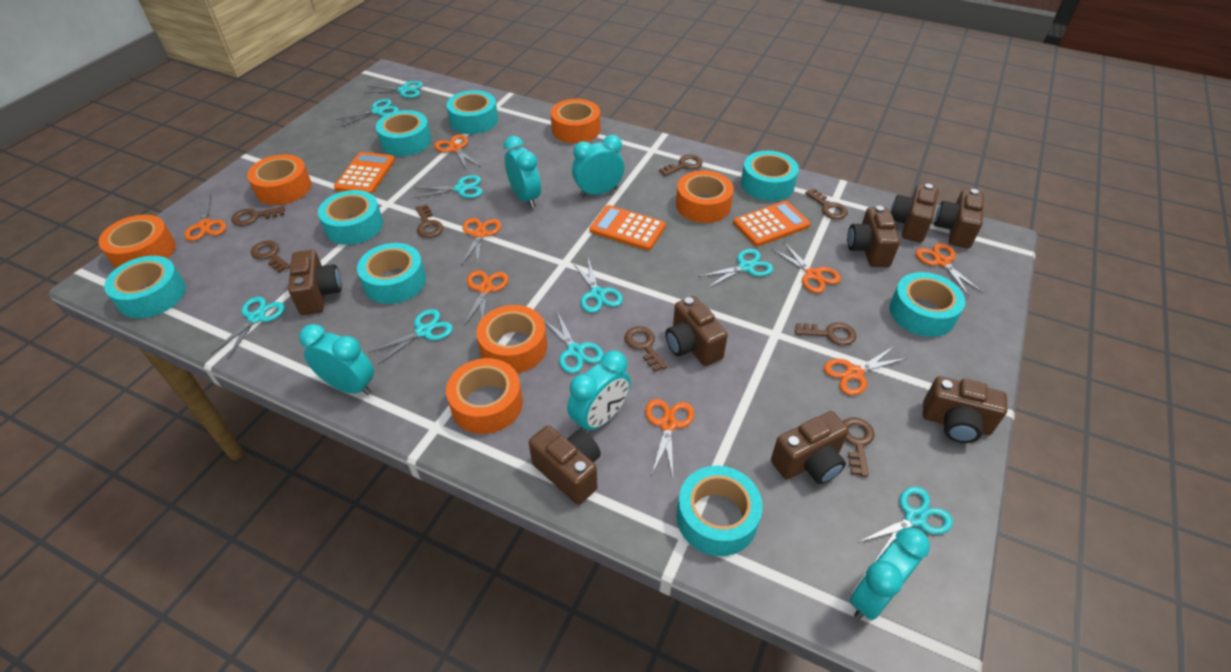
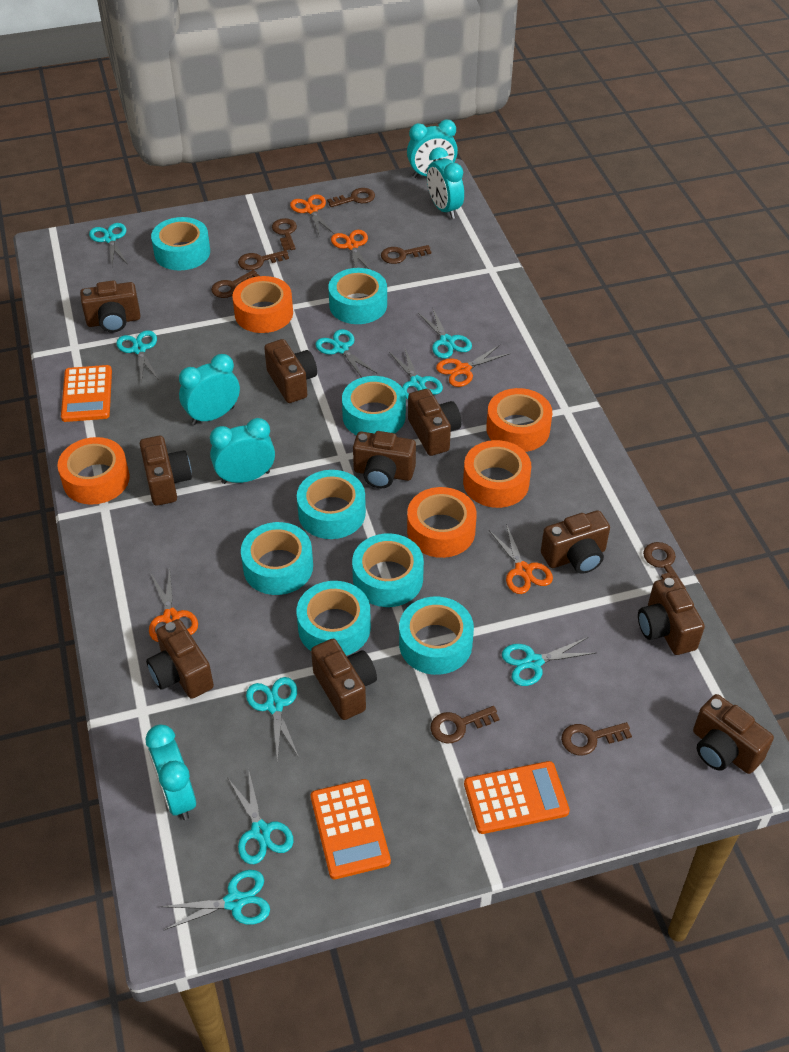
brown camera: 8 -> 10
orange scissors: 8 -> 5
orange tape: 6 -> 5

